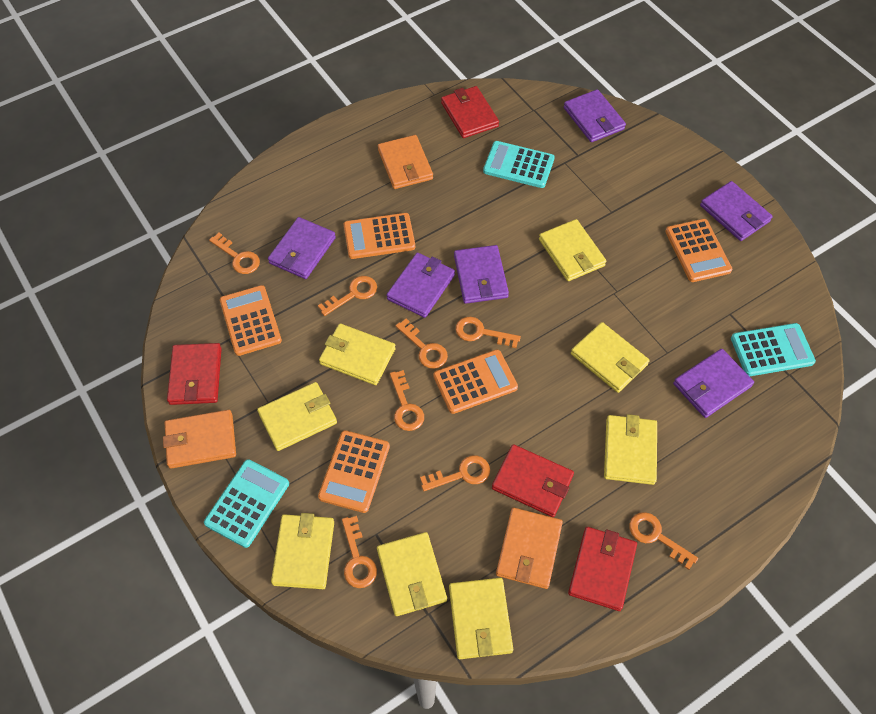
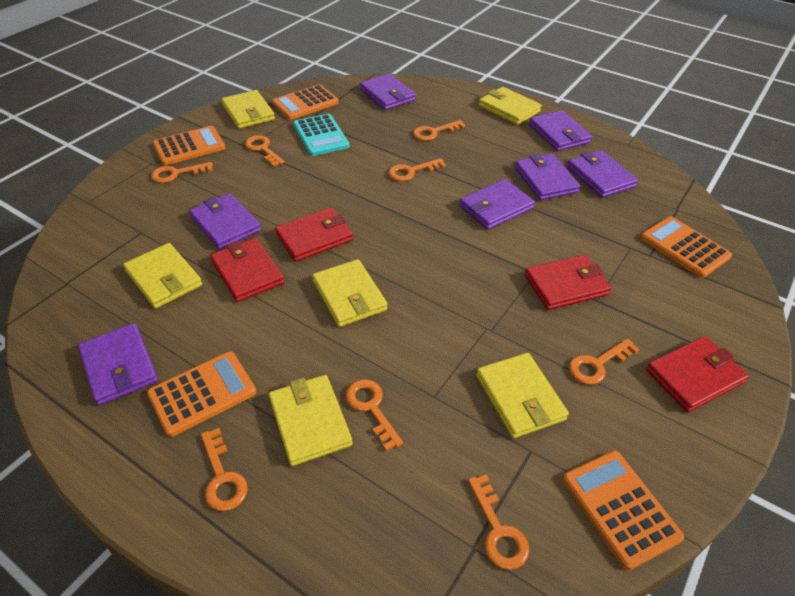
orange wallet: 3 -> 0
purple wallet: 6 -> 7
turquoise calculator: 3 -> 1
yellow wallet: 8 -> 6

